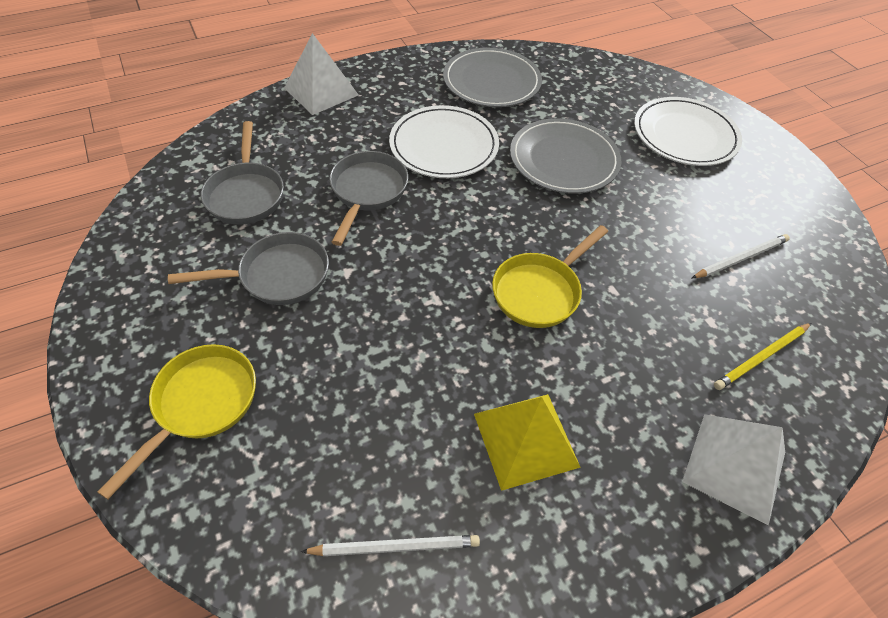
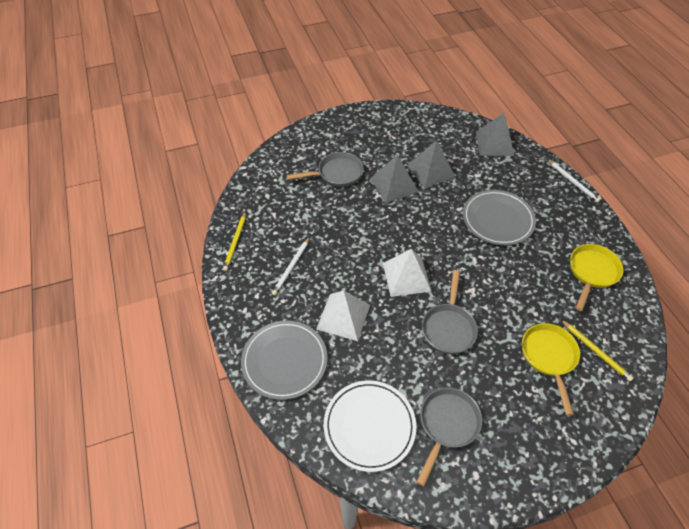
grey pyramid: 0 -> 3
white plate: 2 -> 1
yellow pencil: 1 -> 2
yellow pyramid: 1 -> 0

